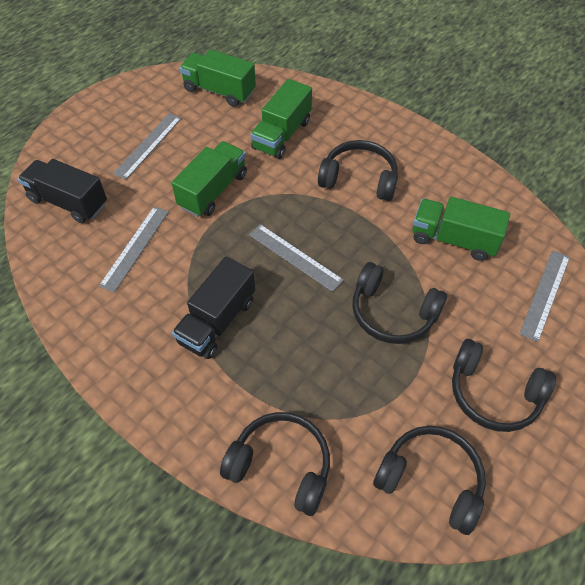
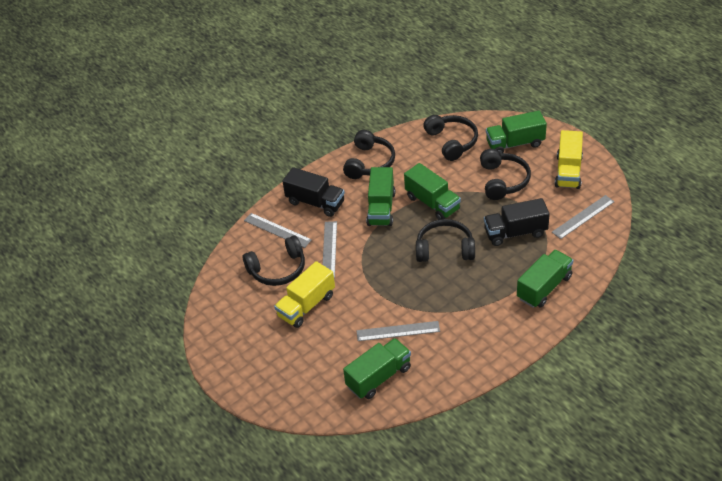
green truck: 4 -> 5
yellow truck: 0 -> 2

